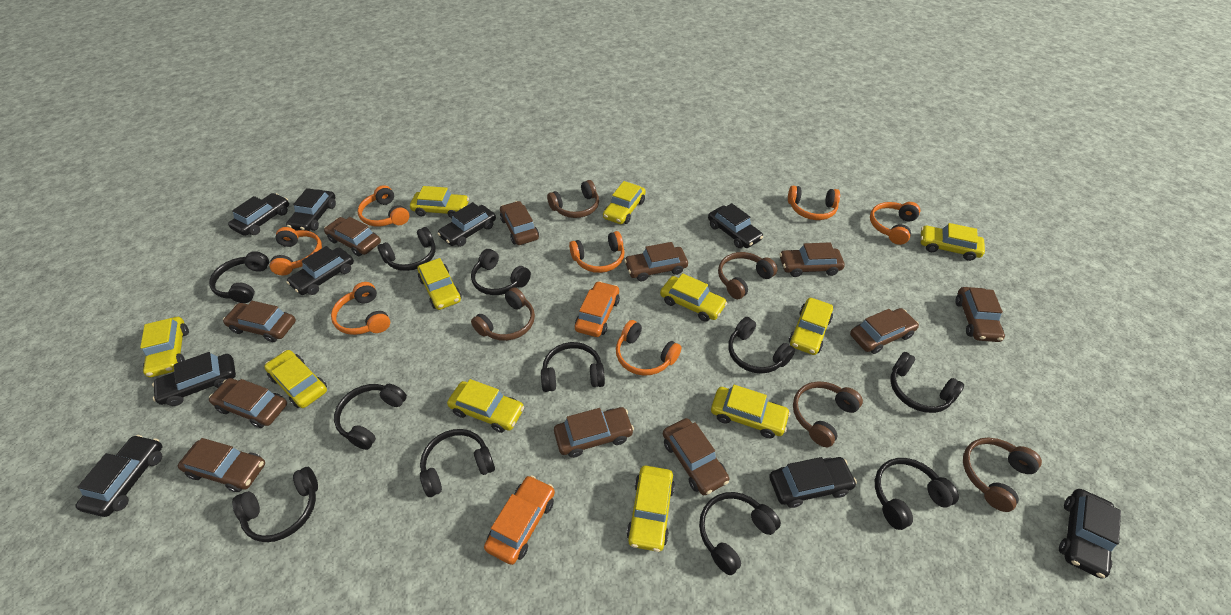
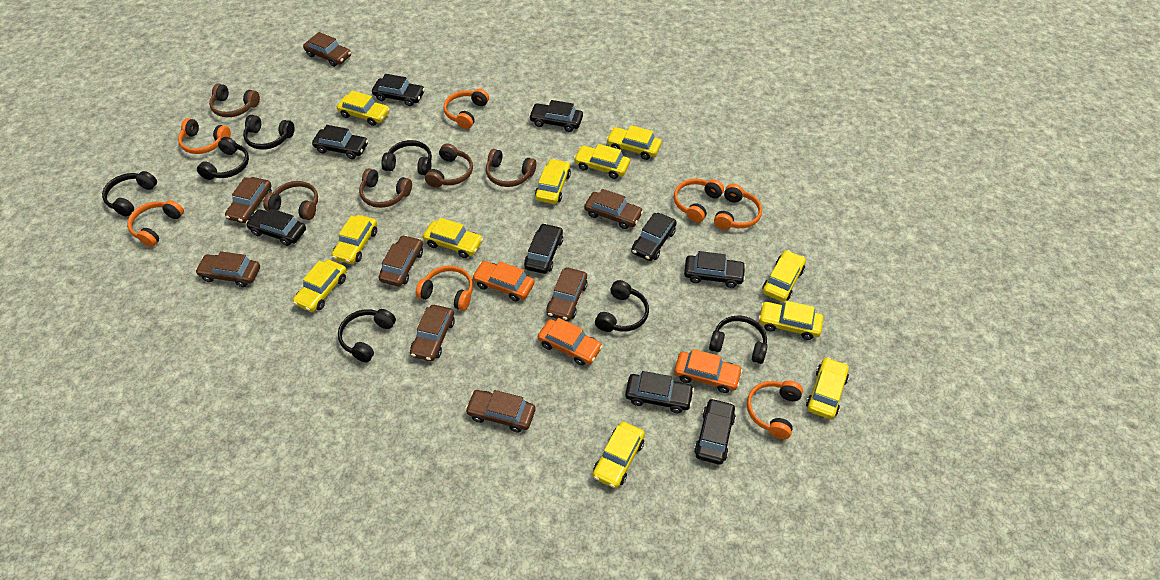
black headphones: 11 -> 7
brown car: 11 -> 8
orange car: 2 -> 3

